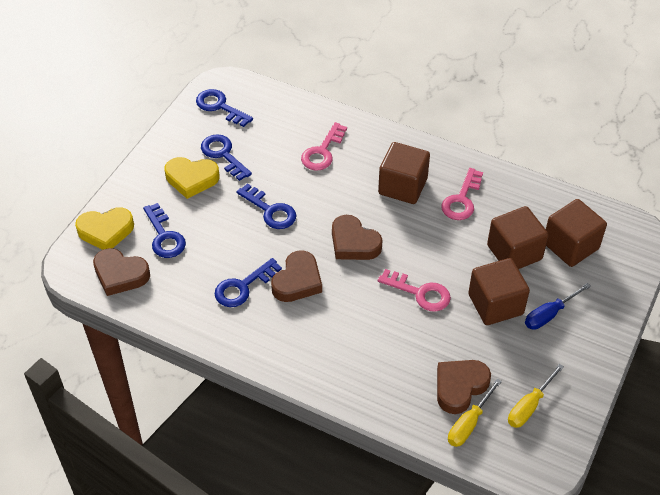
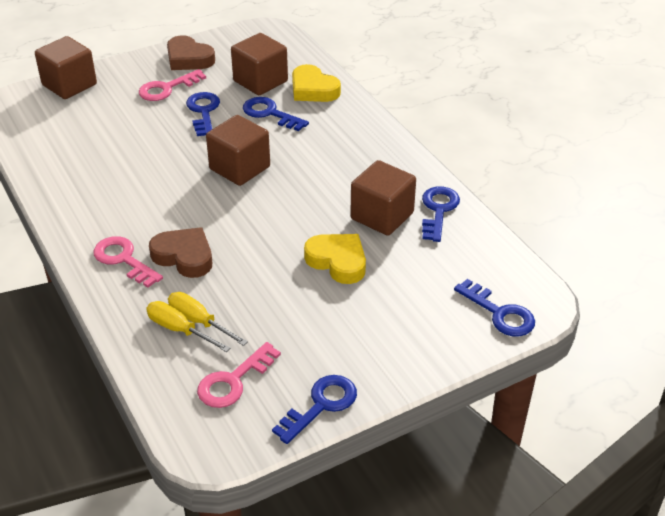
blue screwdriver: 1 -> 0
brown heart: 4 -> 2

